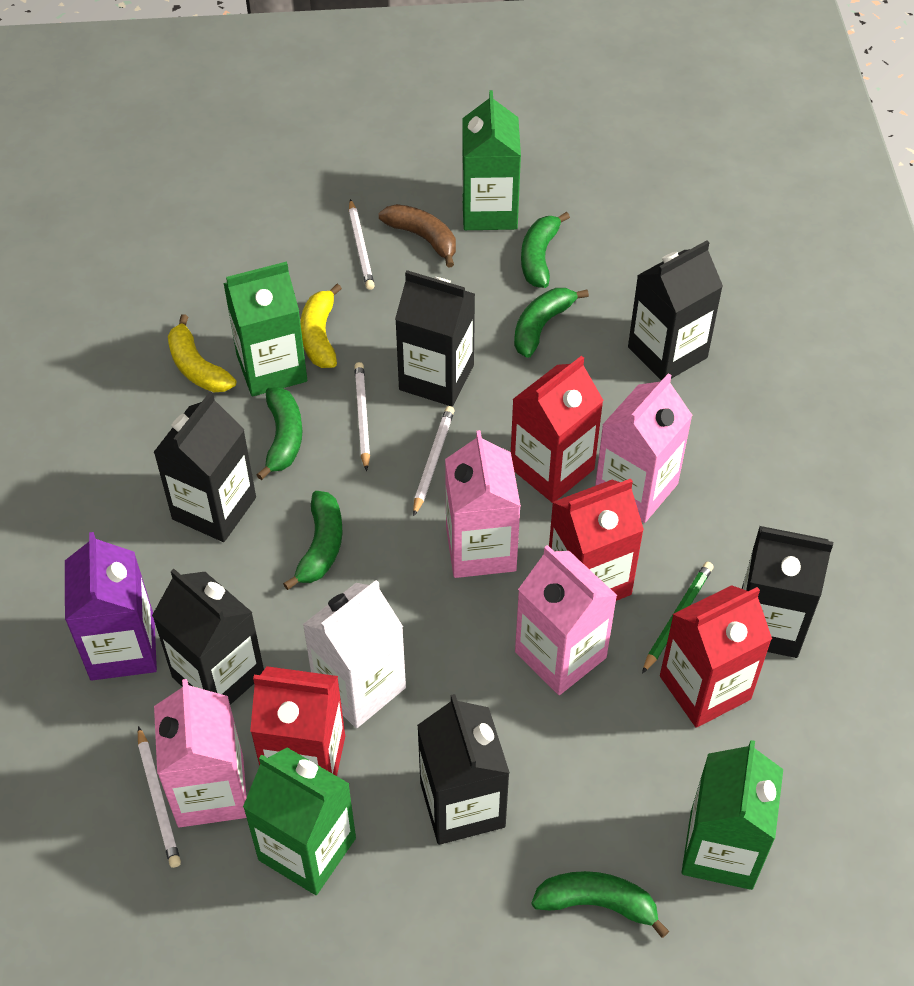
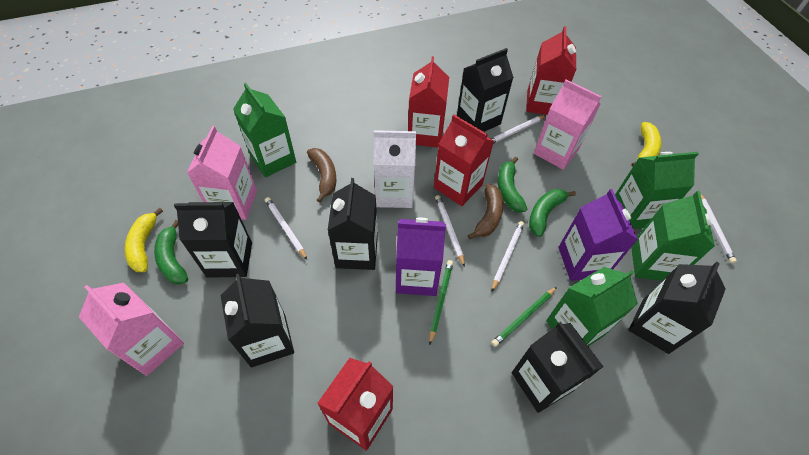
brown banana: 1 -> 2
green banana: 5 -> 3
green pencil: 1 -> 2
pink carton: 4 -> 3
purple carton: 1 -> 2
white pencil: 4 -> 5

